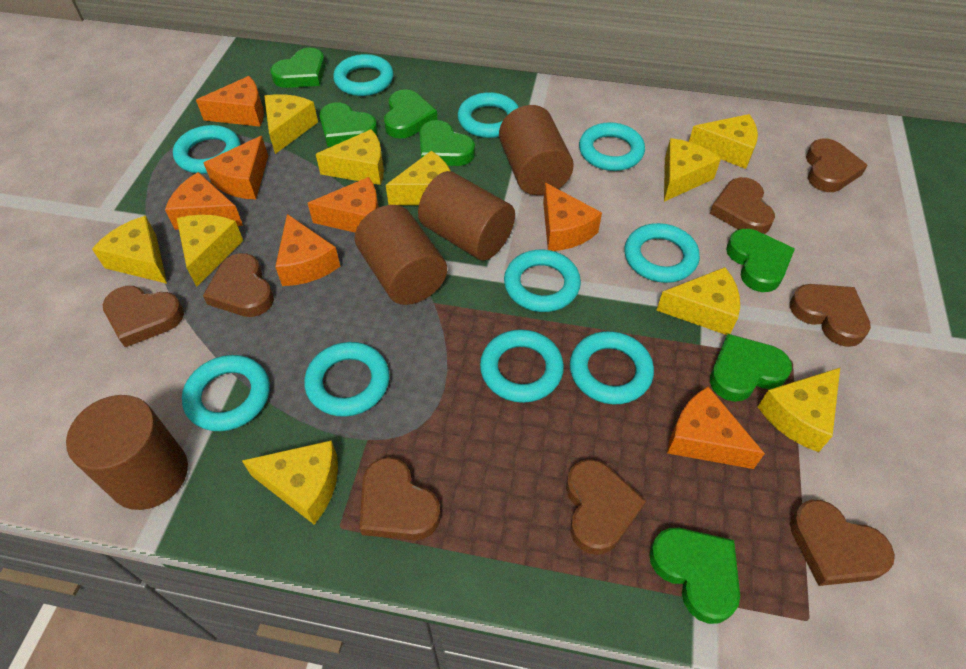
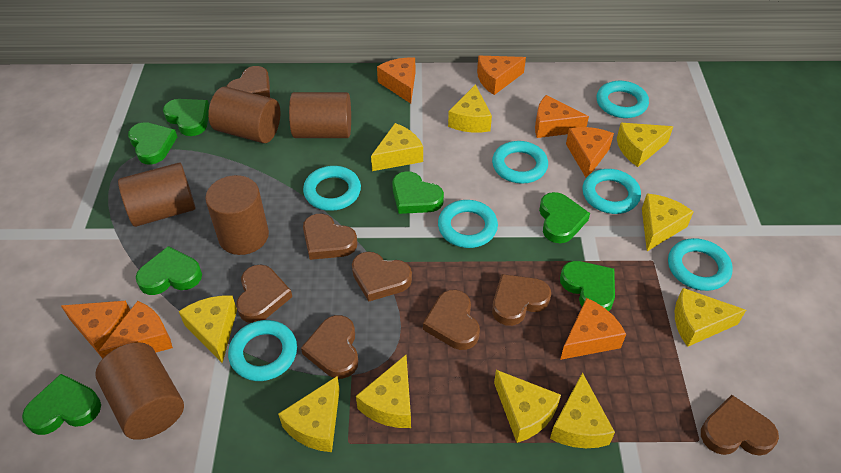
brown cylinder: 4 -> 5
turquoise ring: 10 -> 7

